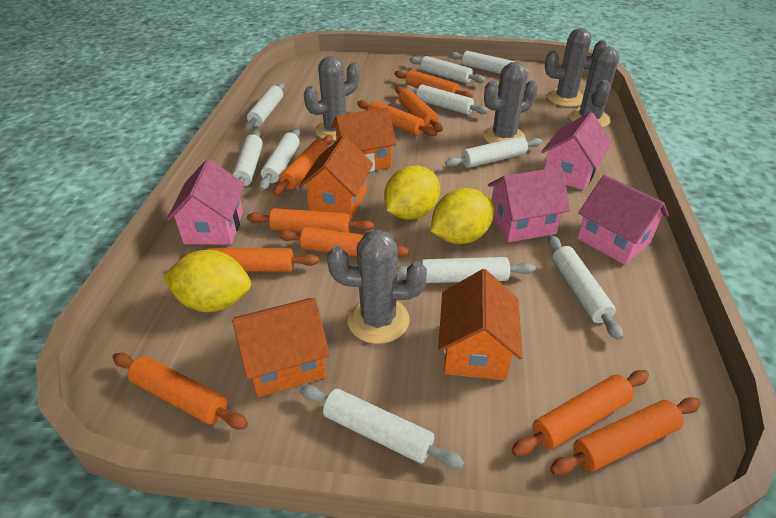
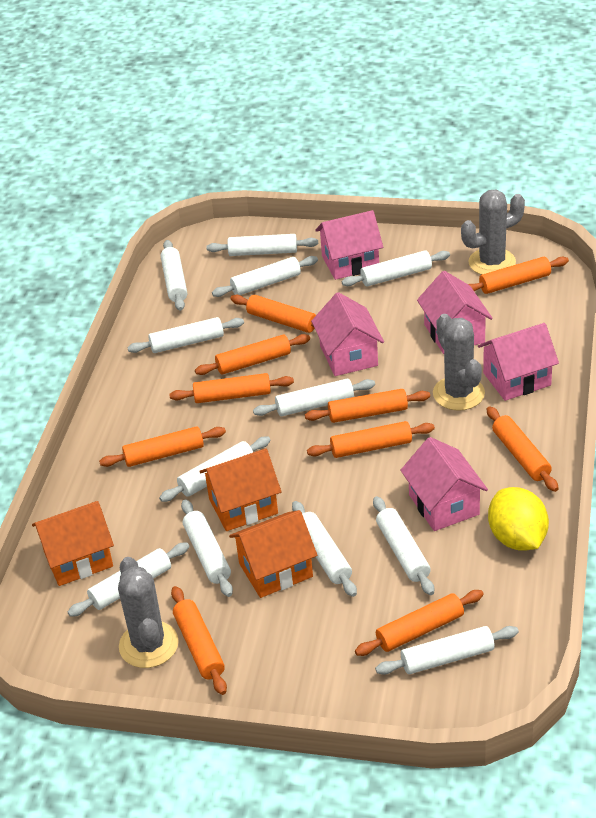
grey cactus: 5 -> 3
orange house: 4 -> 3
pink house: 4 -> 5
white rolling pin: 10 -> 12
yellow lemon: 3 -> 1

